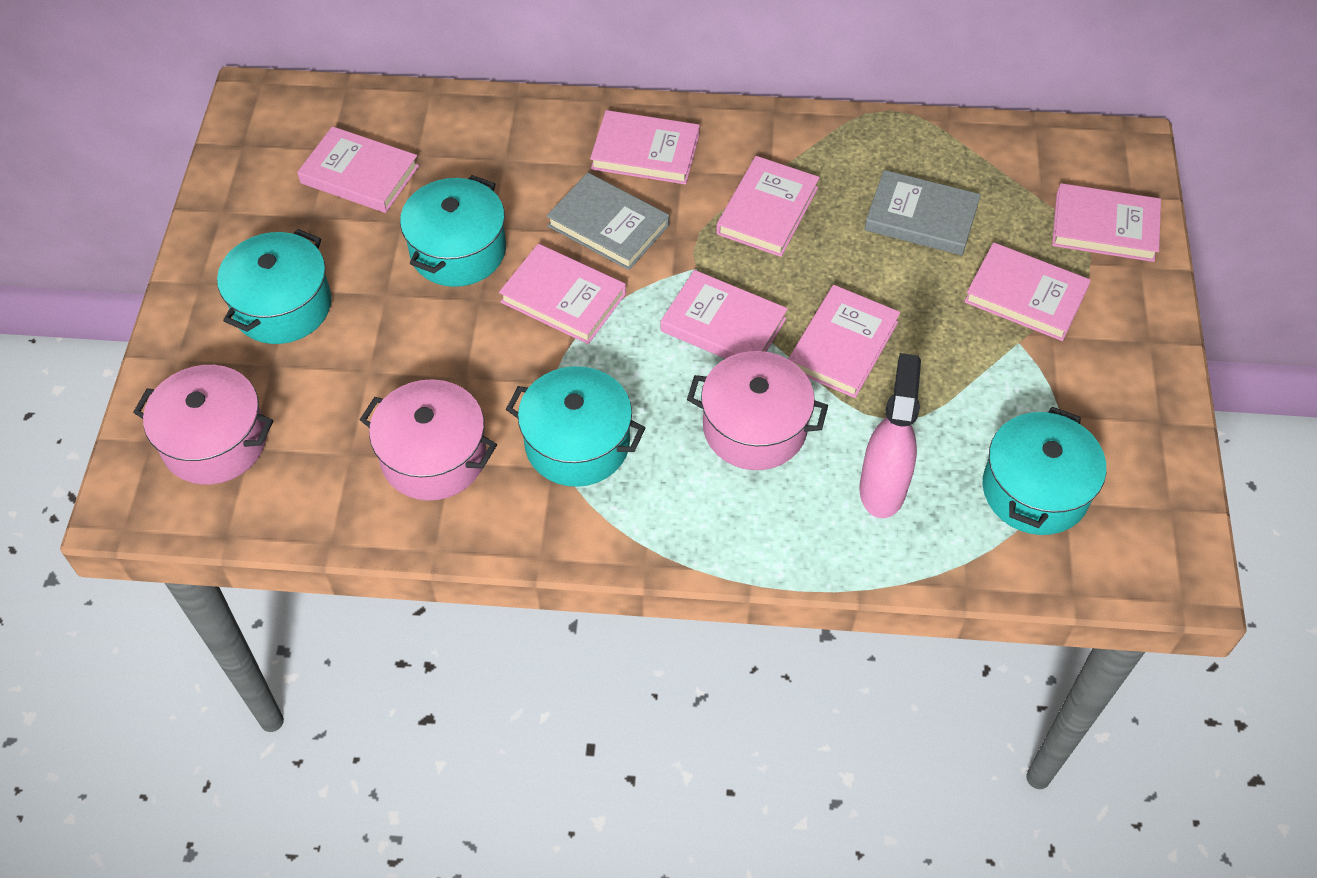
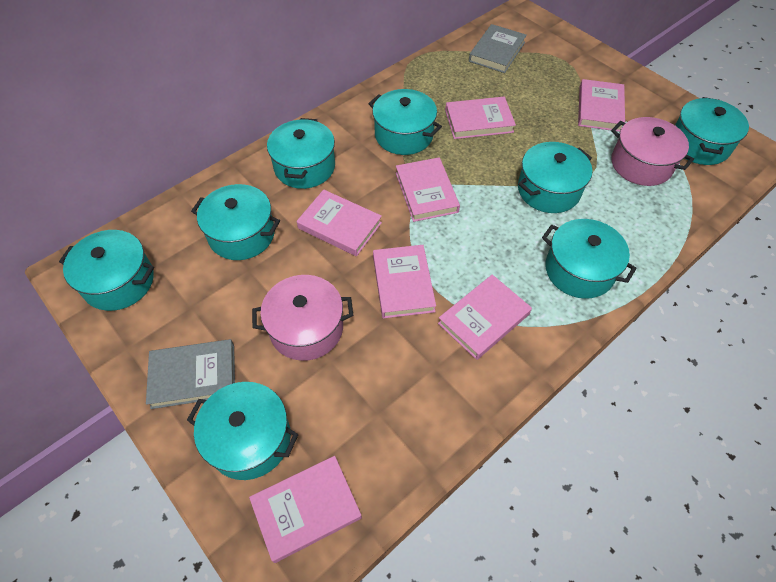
pink book: 8 -> 7
pink pot: 3 -> 2
pink spray bottle: 1 -> 0
turquoise pot: 4 -> 8

